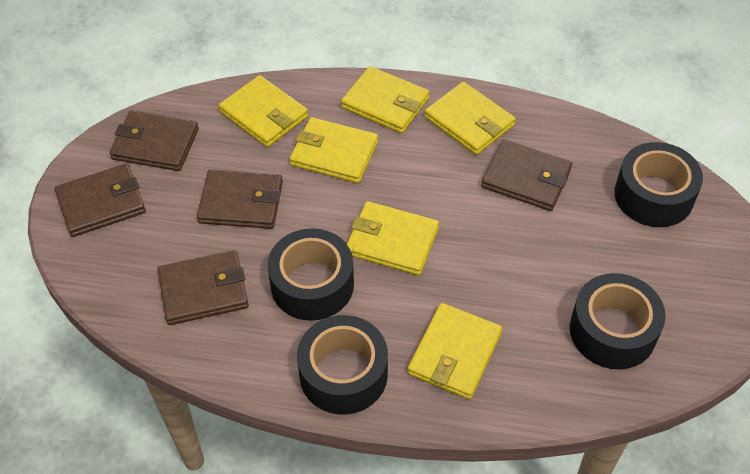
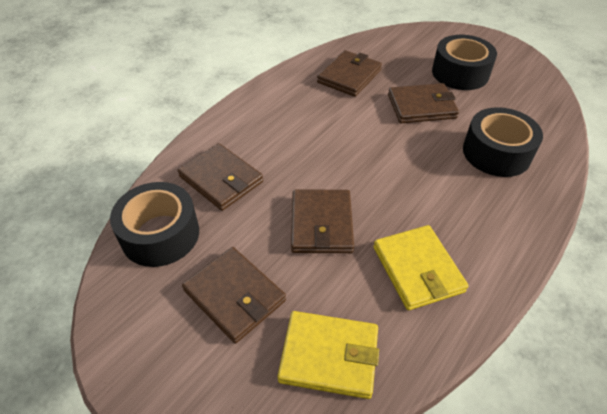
black tape: 4 -> 3
yellow wallet: 6 -> 2

